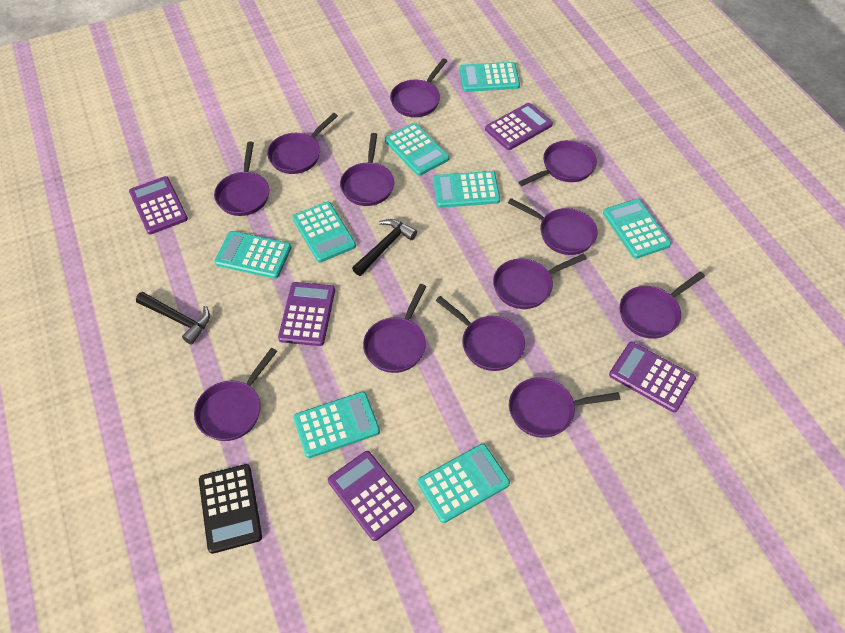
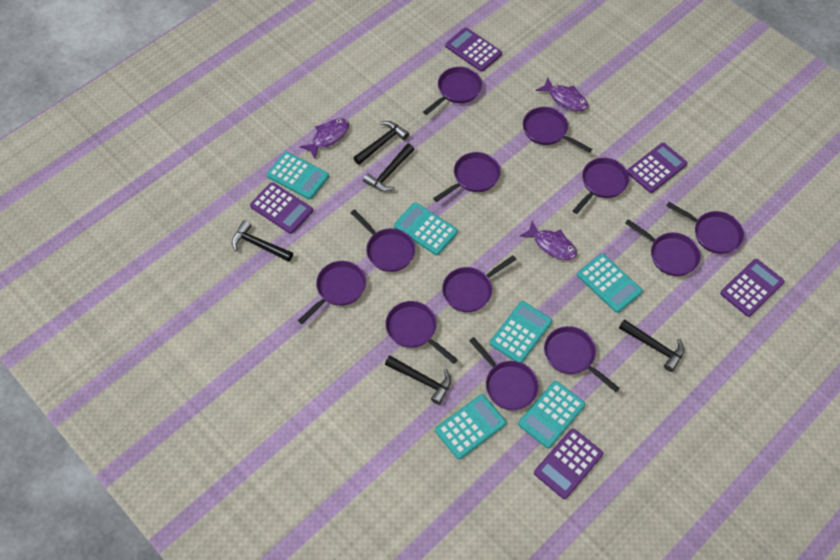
black calculator: 1 -> 0
black hammer: 2 -> 5
purple fish: 0 -> 3
turquoise calculator: 8 -> 6

